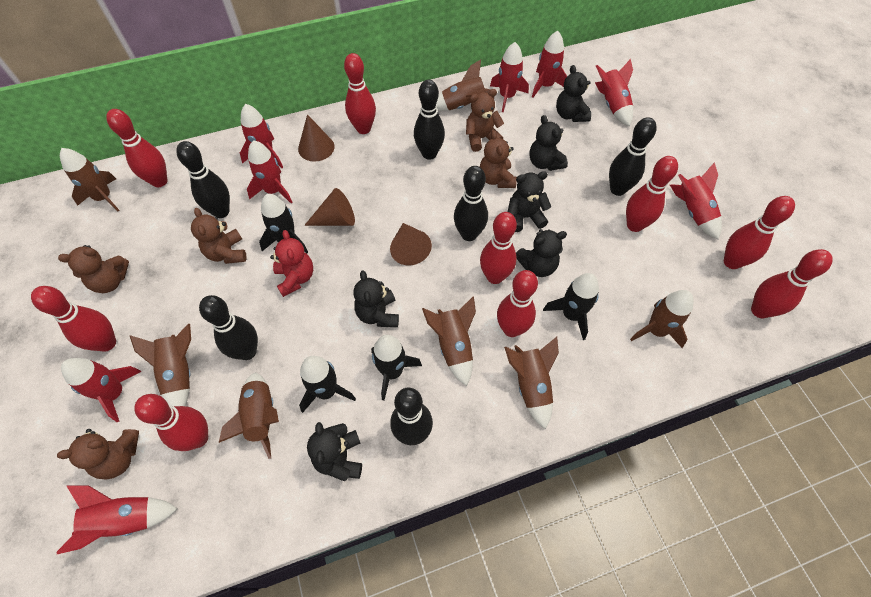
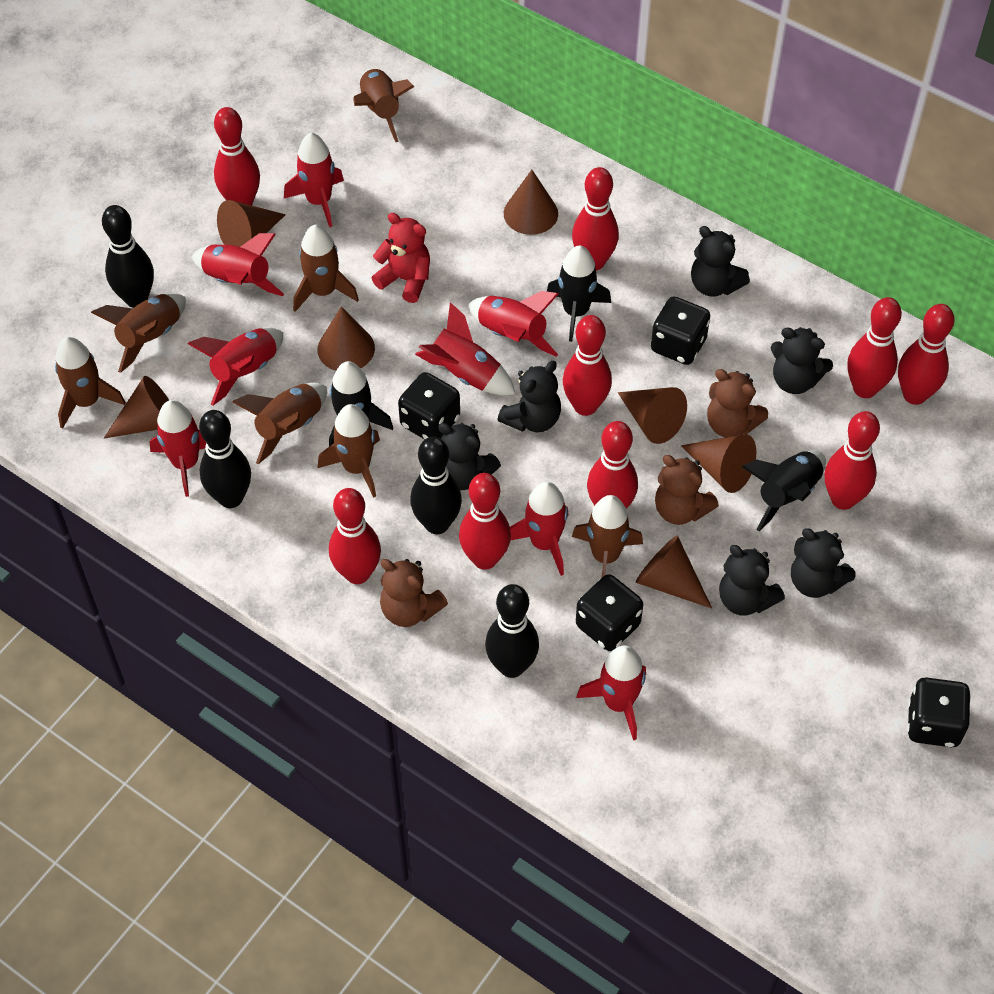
black bowling pin: 6 -> 4
black dice: 0 -> 4
black rocket: 4 -> 3
brown cone: 3 -> 7
brown teddy bear: 5 -> 3

